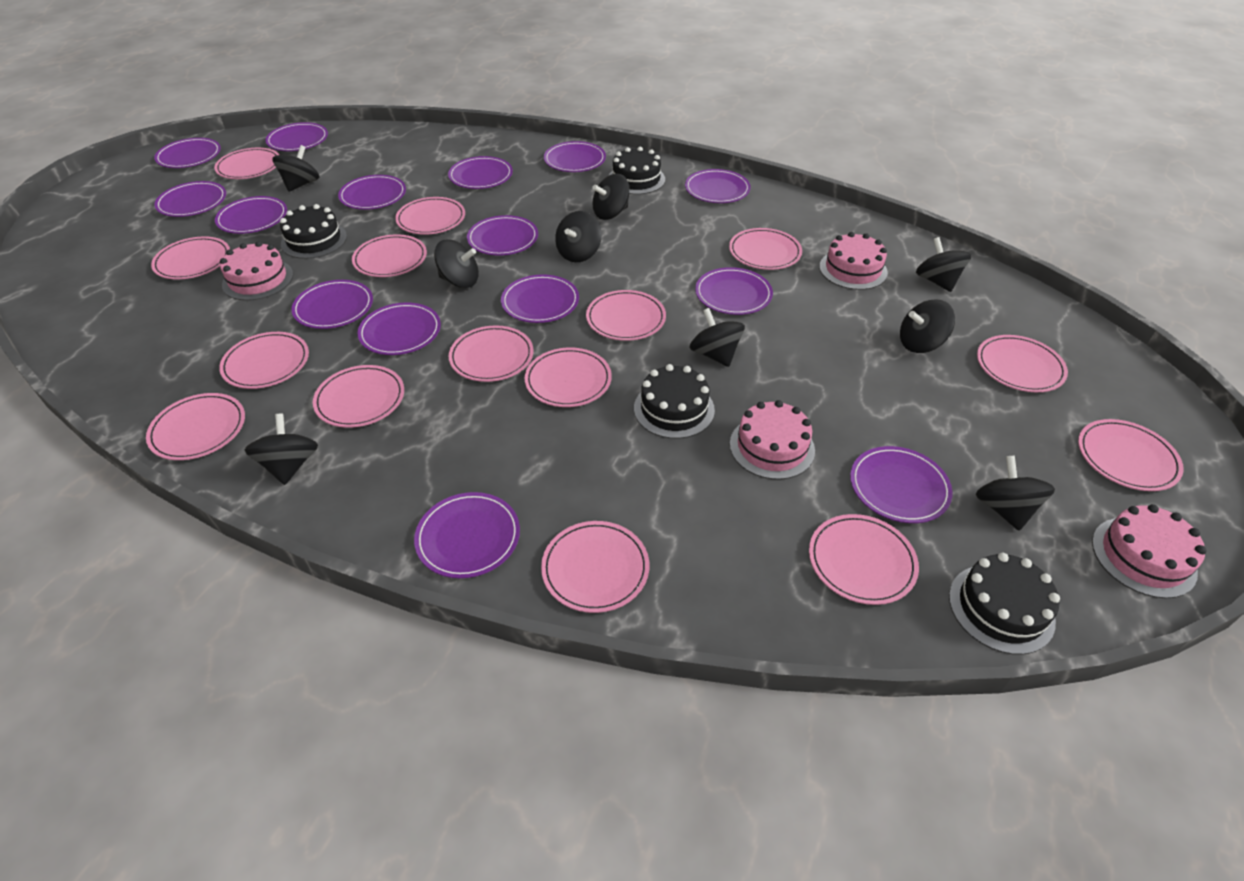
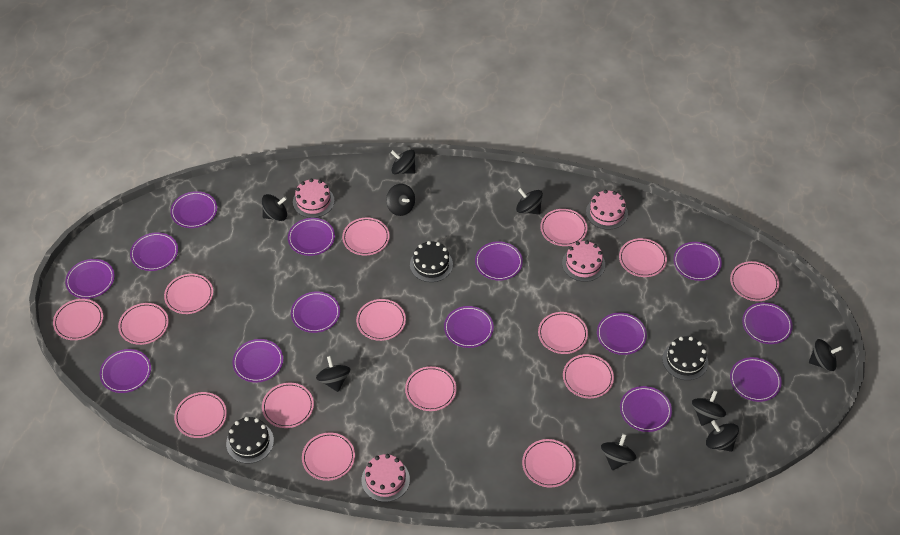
black cake: 4 -> 3
purple plate: 15 -> 14

